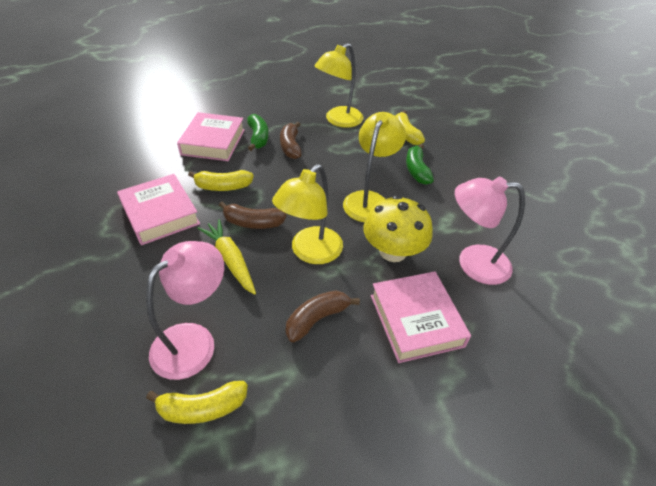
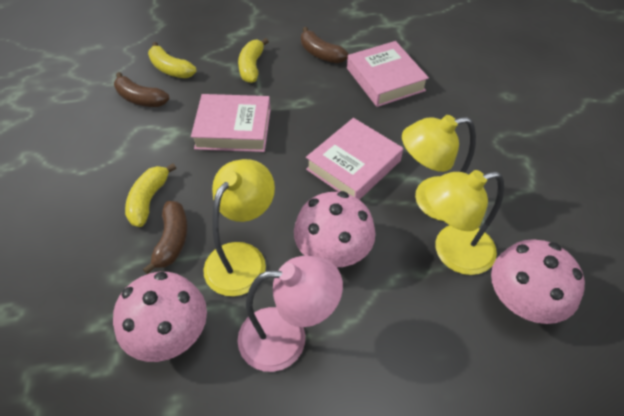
green banana: 2 -> 0
pink lamp: 2 -> 1
pink mushroom: 0 -> 3
yellow carrot: 1 -> 0
yellow mushroom: 1 -> 0

